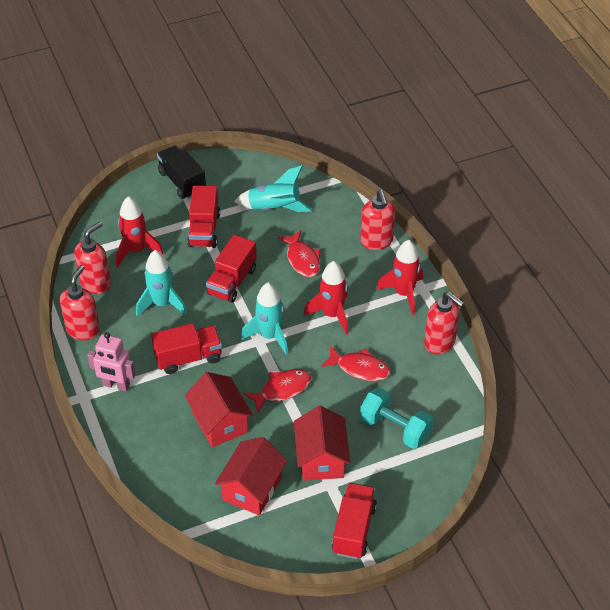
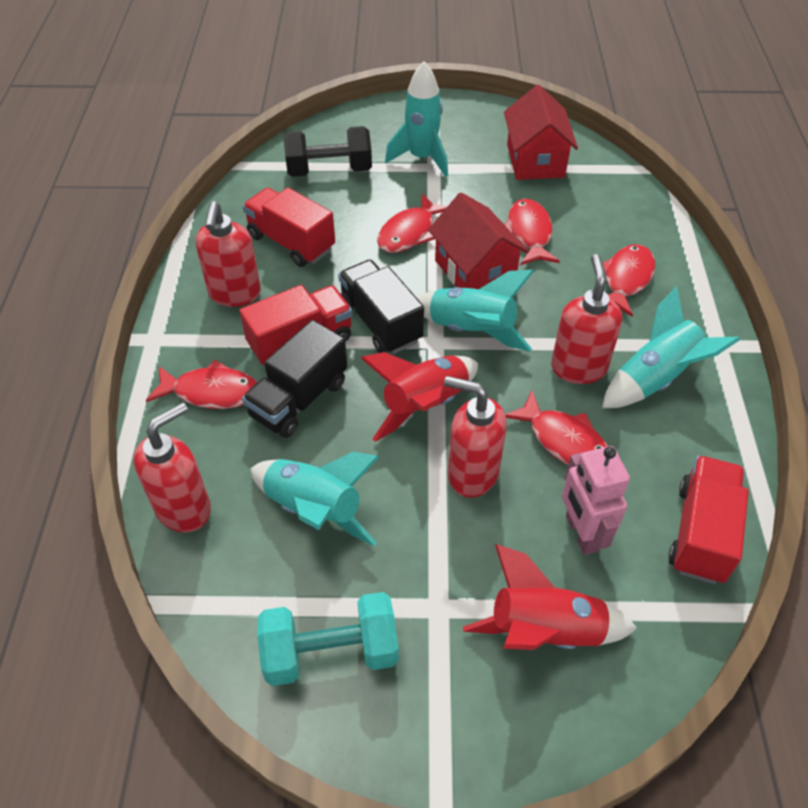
black dumbbell: 0 -> 1
black truck: 1 -> 2
red fish: 3 -> 5
red house: 3 -> 2
red rocket: 3 -> 2
red truck: 4 -> 3
turquoise rocket: 3 -> 4

